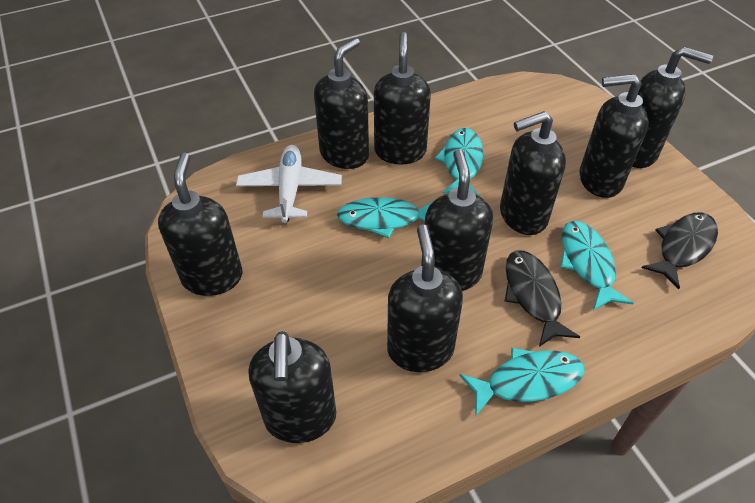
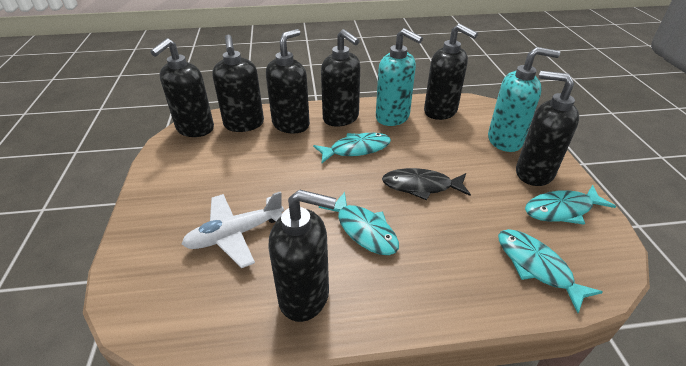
black fish: 2 -> 1
black soap dispenser: 9 -> 7
turquoise soap dispenser: 0 -> 2

